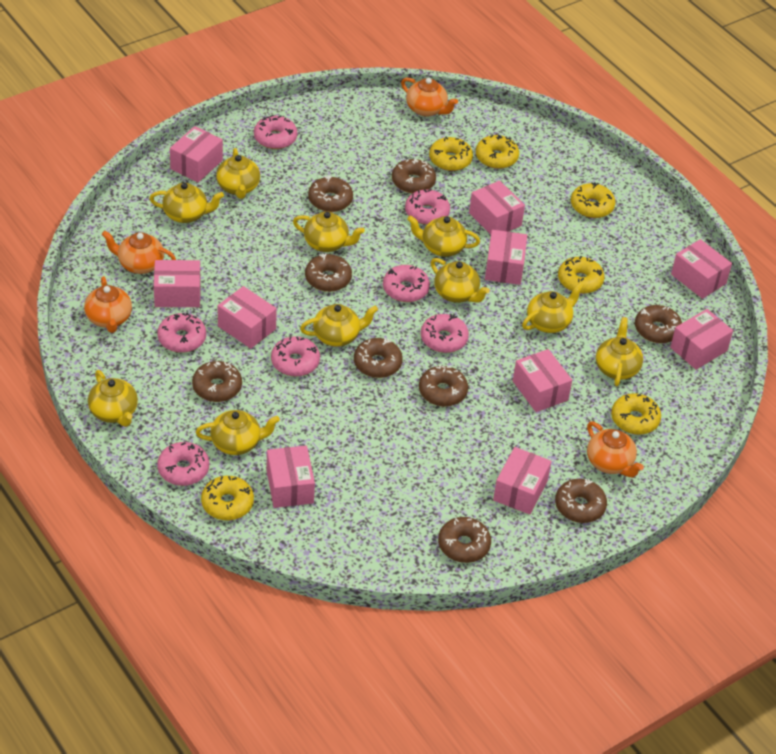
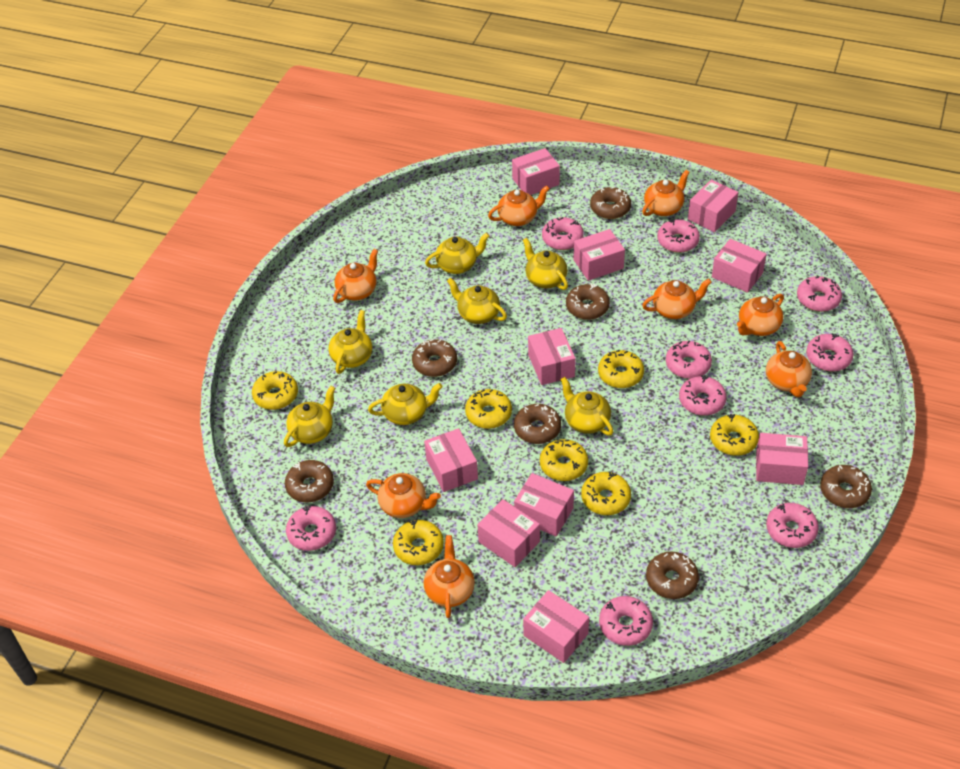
brown donut: 9 -> 7
orange teapot: 4 -> 8
pink donut: 7 -> 9
yellow donut: 6 -> 7
yellow teapot: 10 -> 7

